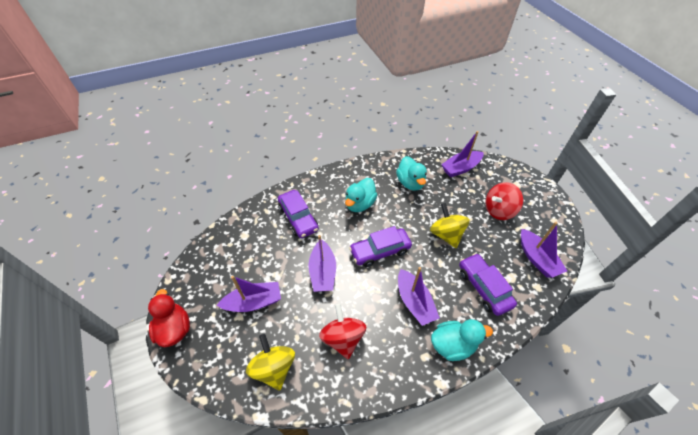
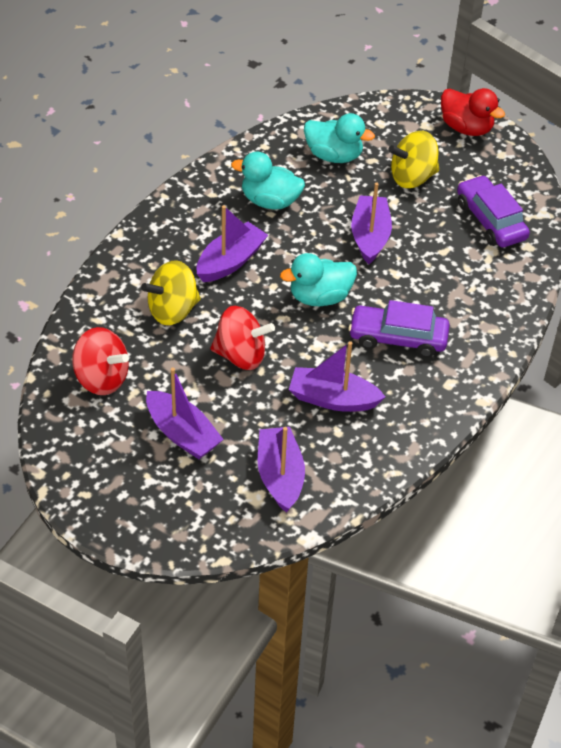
purple car: 3 -> 2

